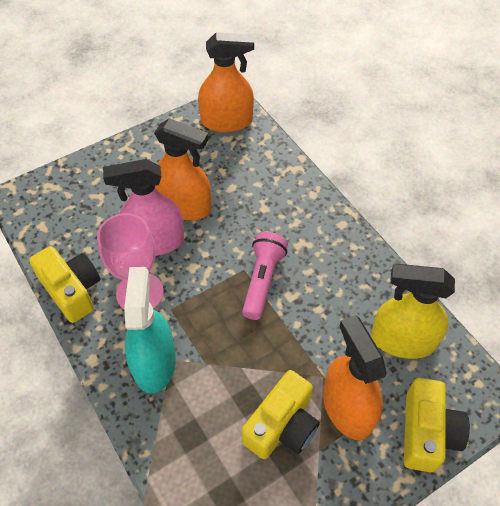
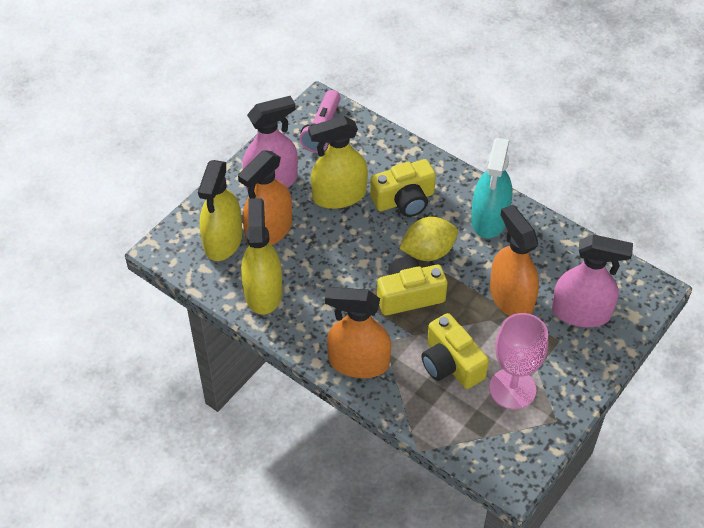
pink spray bottle: 1 -> 2
yellow lemon: 0 -> 1
yellow spray bottle: 1 -> 3

